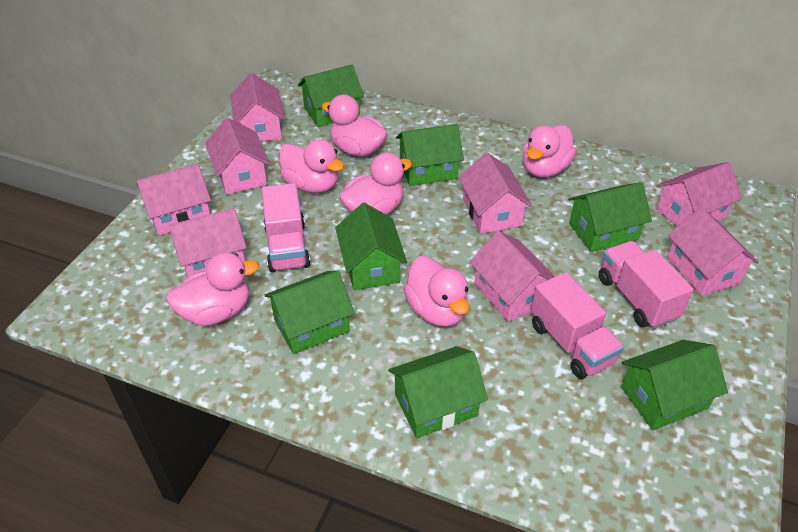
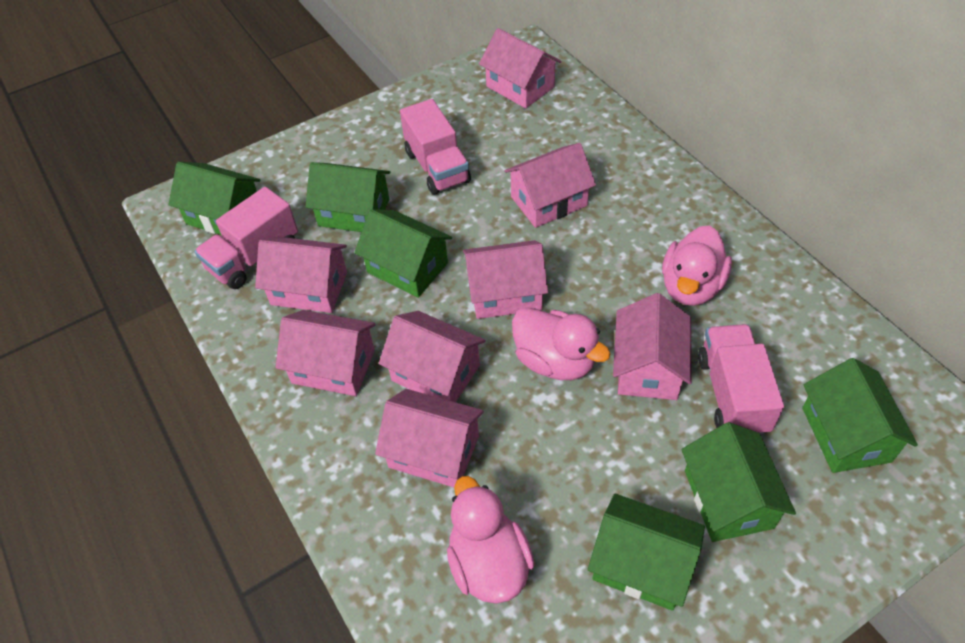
green house: 7 -> 6
pink duck: 6 -> 3

